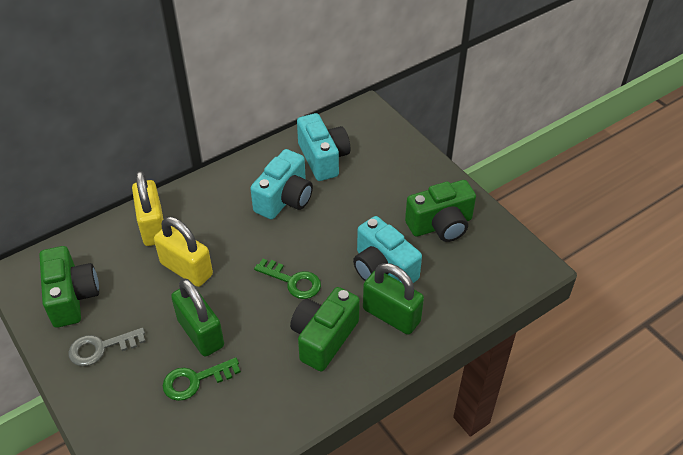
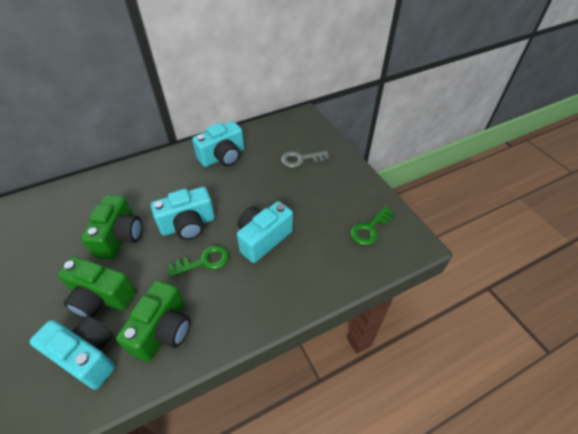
green padlock: 2 -> 0
turquoise camera: 3 -> 4
yellow padlock: 2 -> 0

